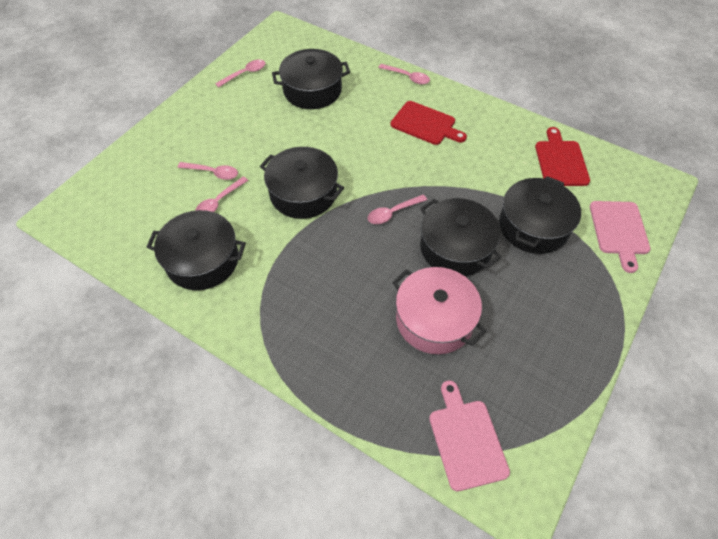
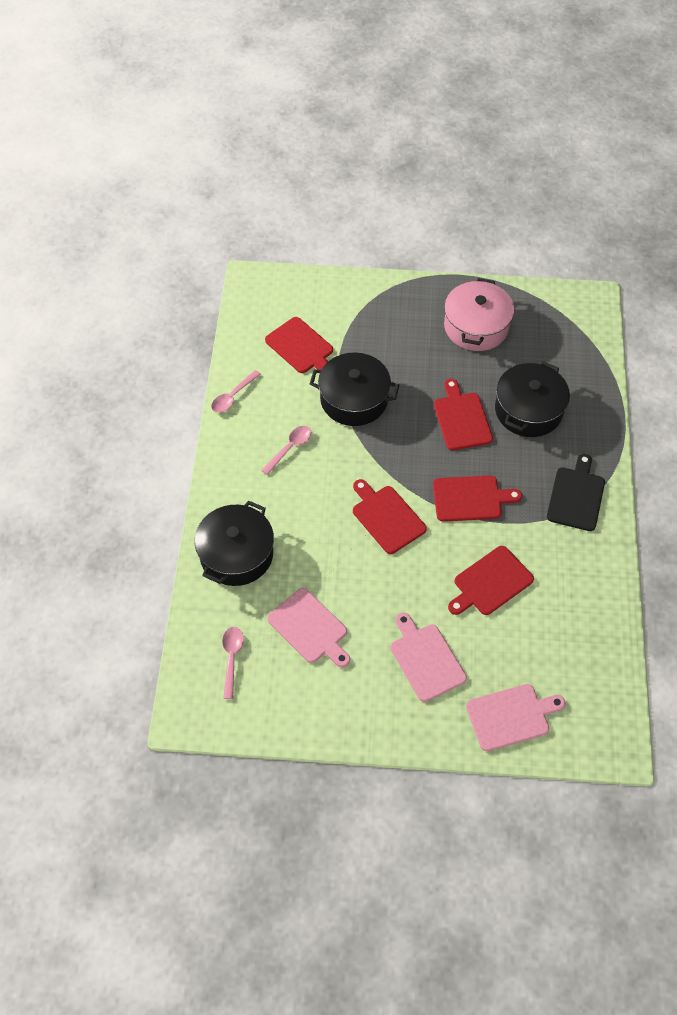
black cutting board: 0 -> 1
black pot: 5 -> 3
pink cutting board: 2 -> 3
pink spoon: 5 -> 3
red cutting board: 2 -> 5

